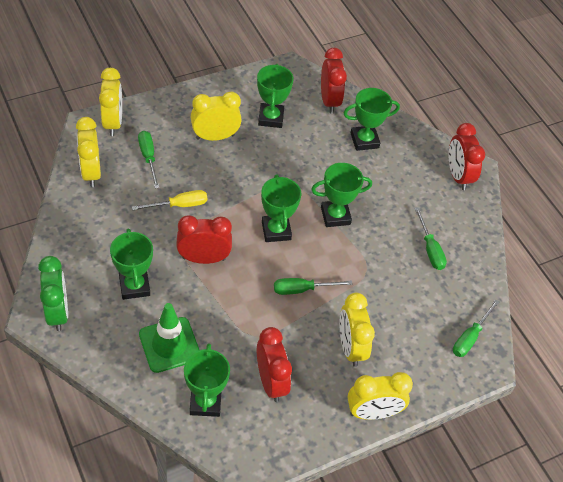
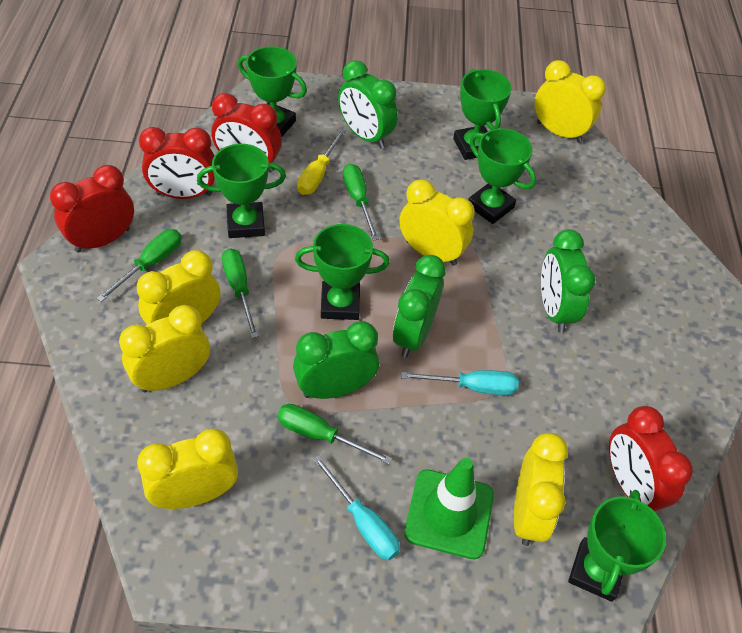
green clock: 1 -> 4
turquoise screwdriver: 0 -> 2
yellow clock: 5 -> 6

